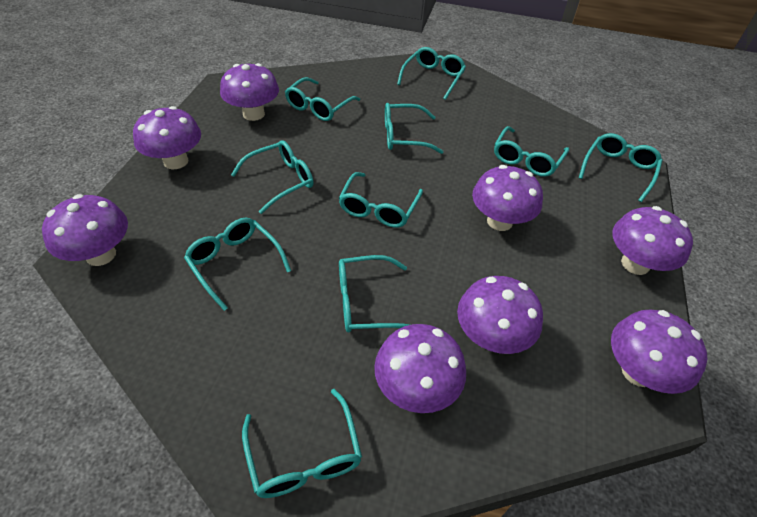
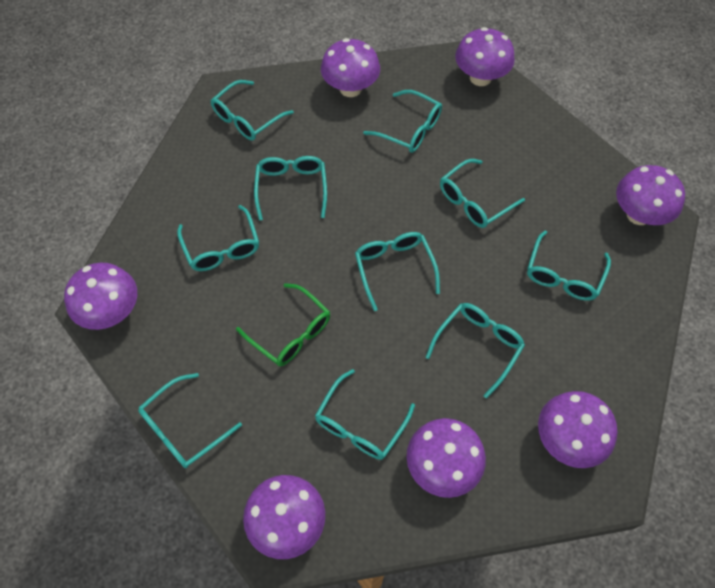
green glasses: 0 -> 1
purple mushroom: 8 -> 7

